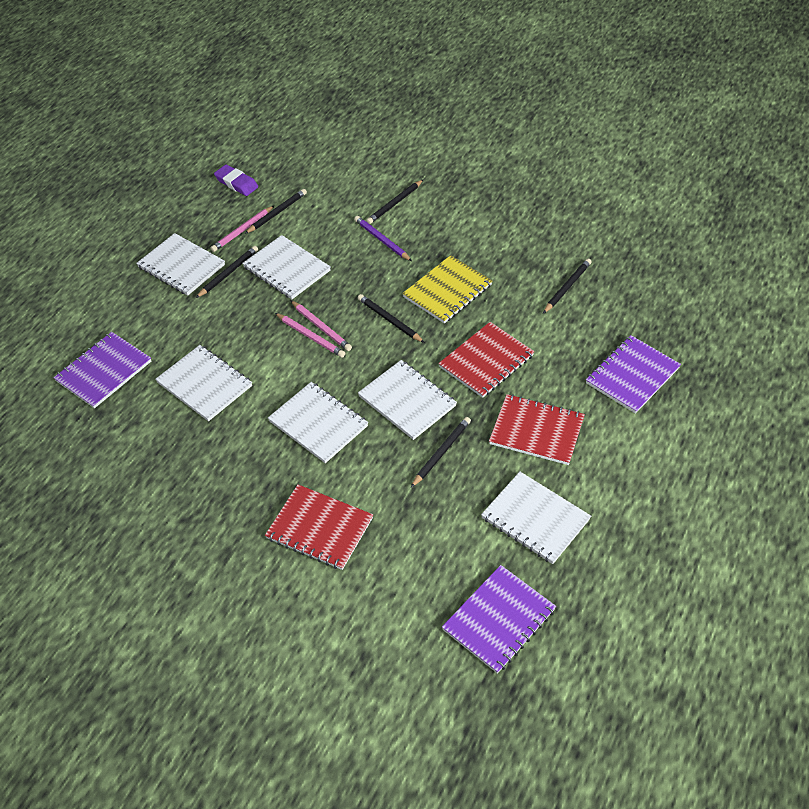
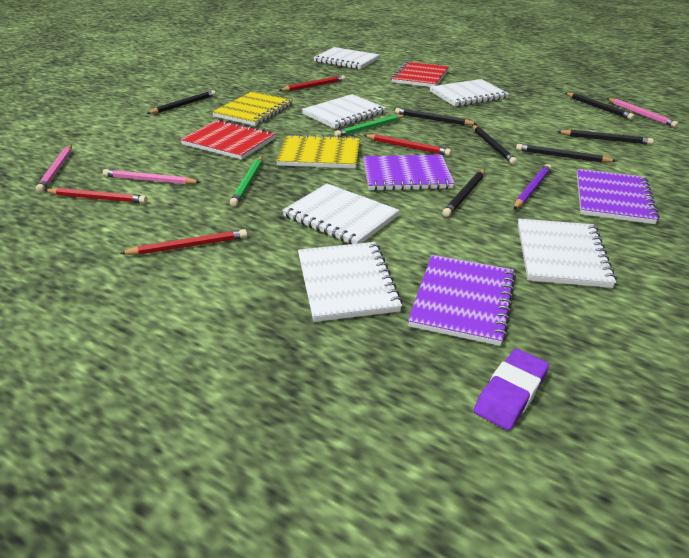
black pencil: 6 -> 7
green pencil: 0 -> 2
red notebook: 3 -> 2
red pencil: 0 -> 4
yellow notebook: 1 -> 2

